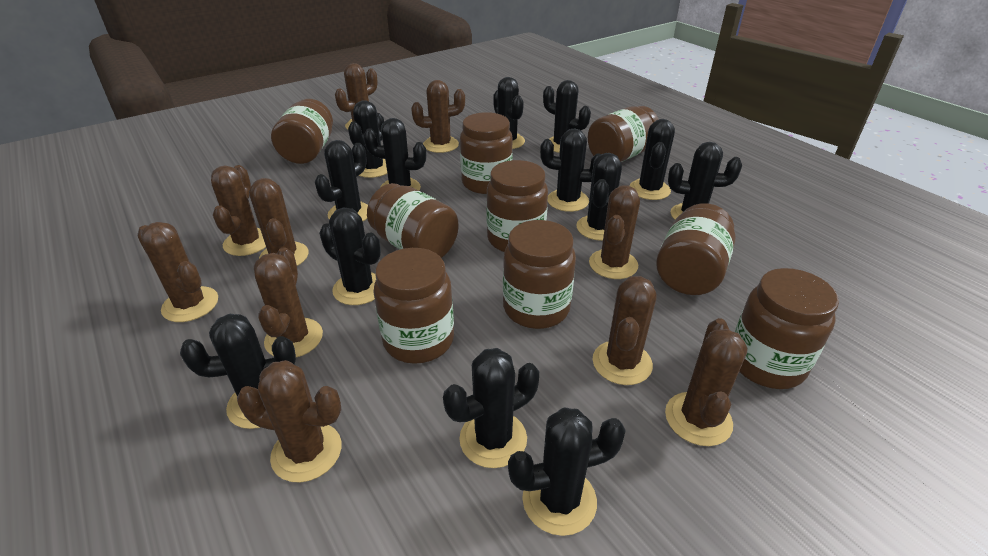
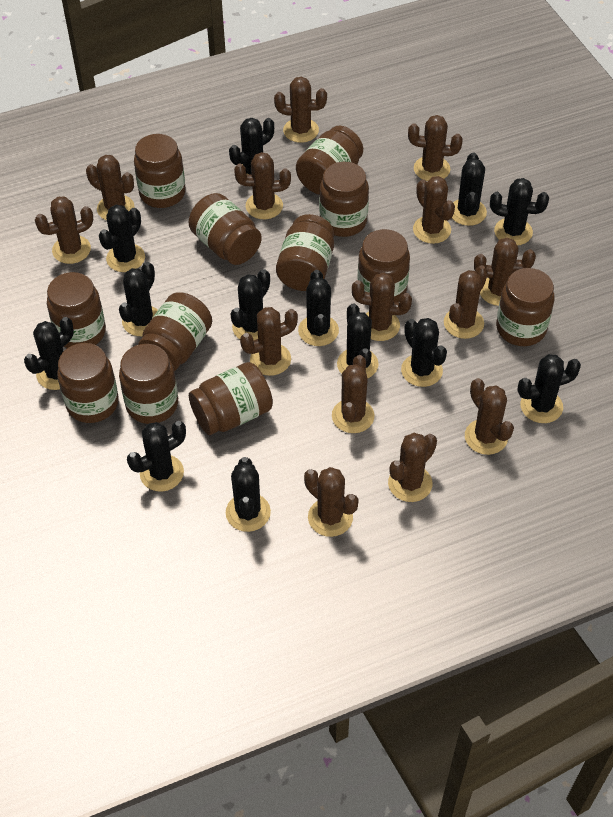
brown cactus: 10 -> 14
brown jar: 9 -> 12

